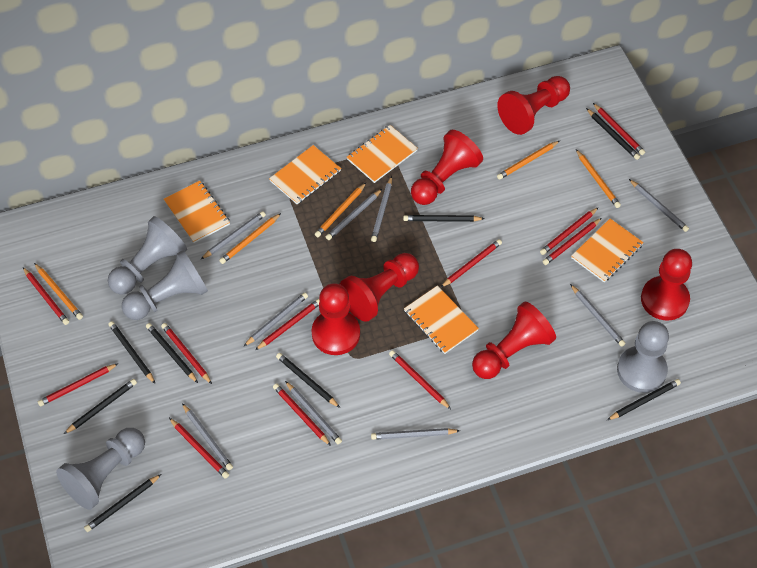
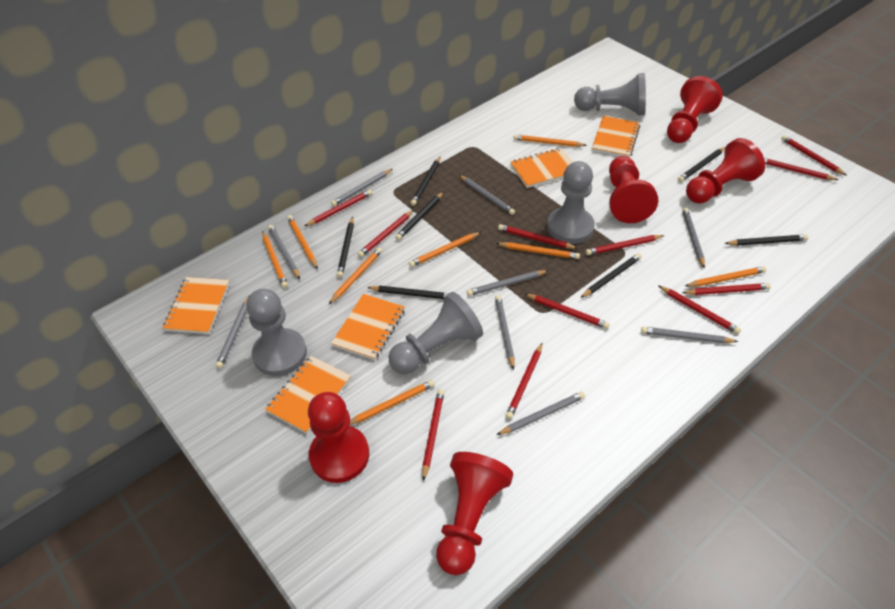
black pencil: 8 -> 7
orange pencil: 5 -> 8
red pawn: 6 -> 5

